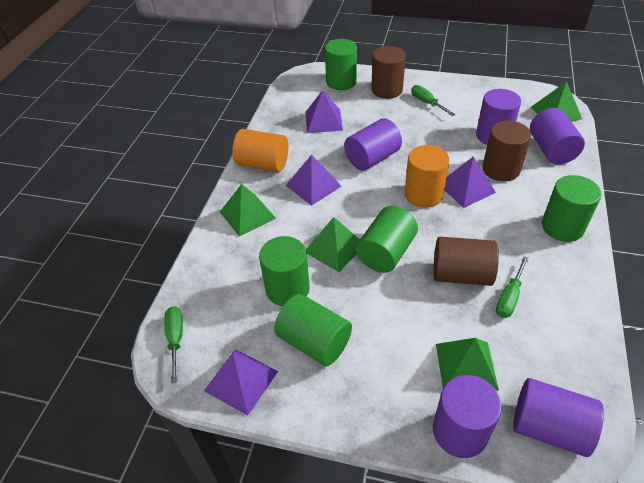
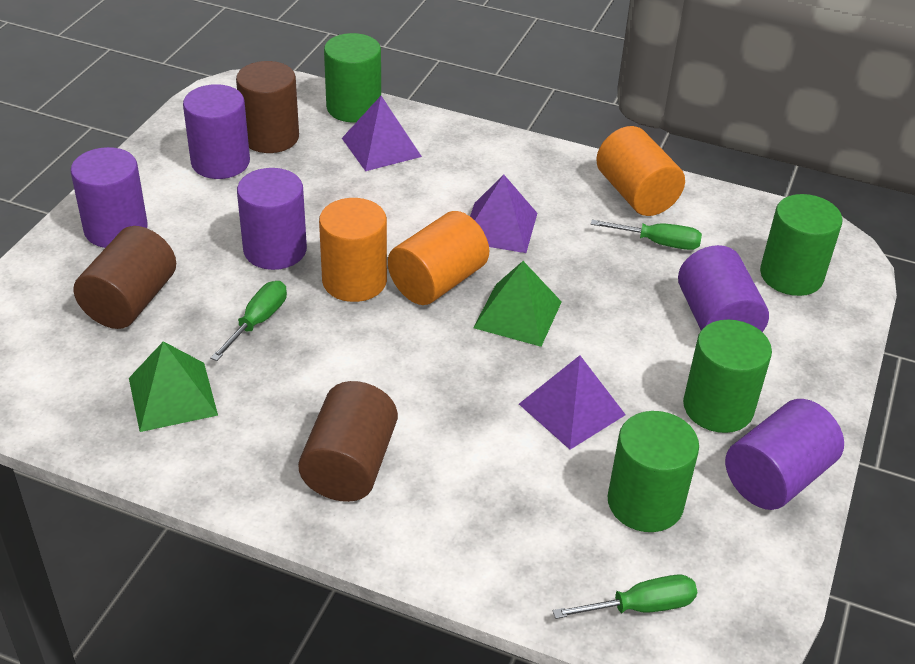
green cylinder: 5 -> 4
green pyramid: 4 -> 2
orange cylinder: 2 -> 3
purple pyramid: 4 -> 3

